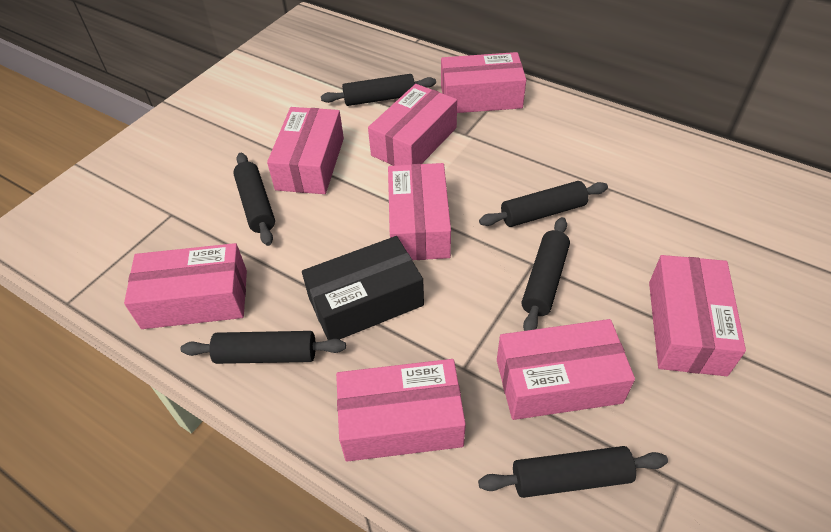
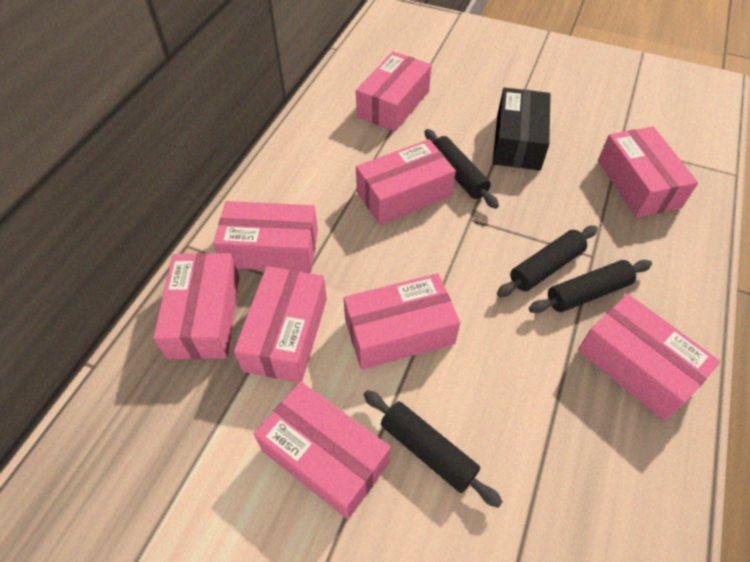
black rolling pin: 6 -> 4
pink box: 8 -> 9

